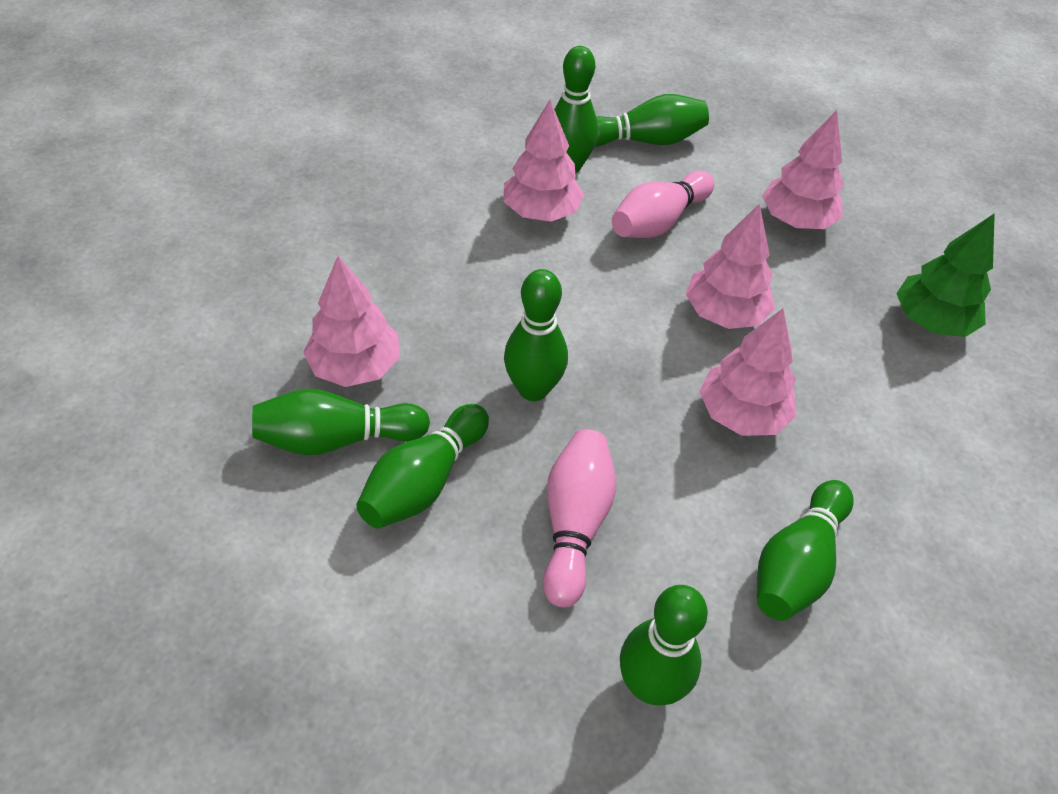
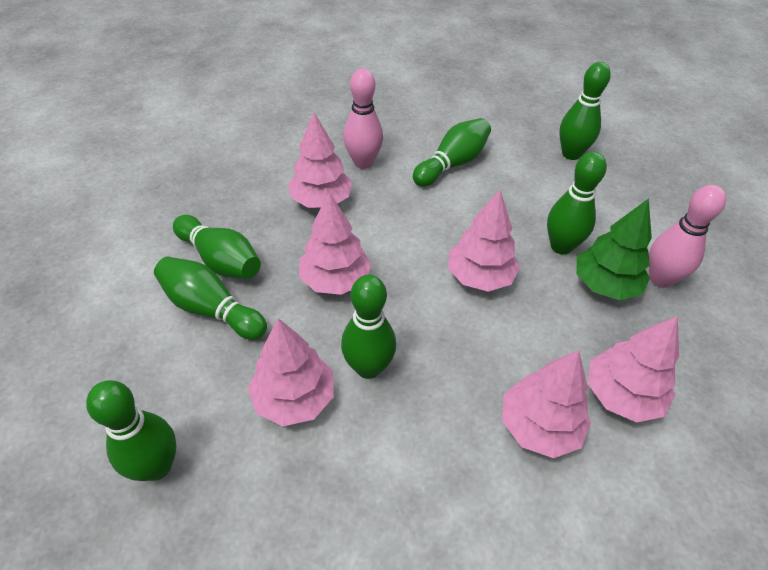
pink tree: 5 -> 6

